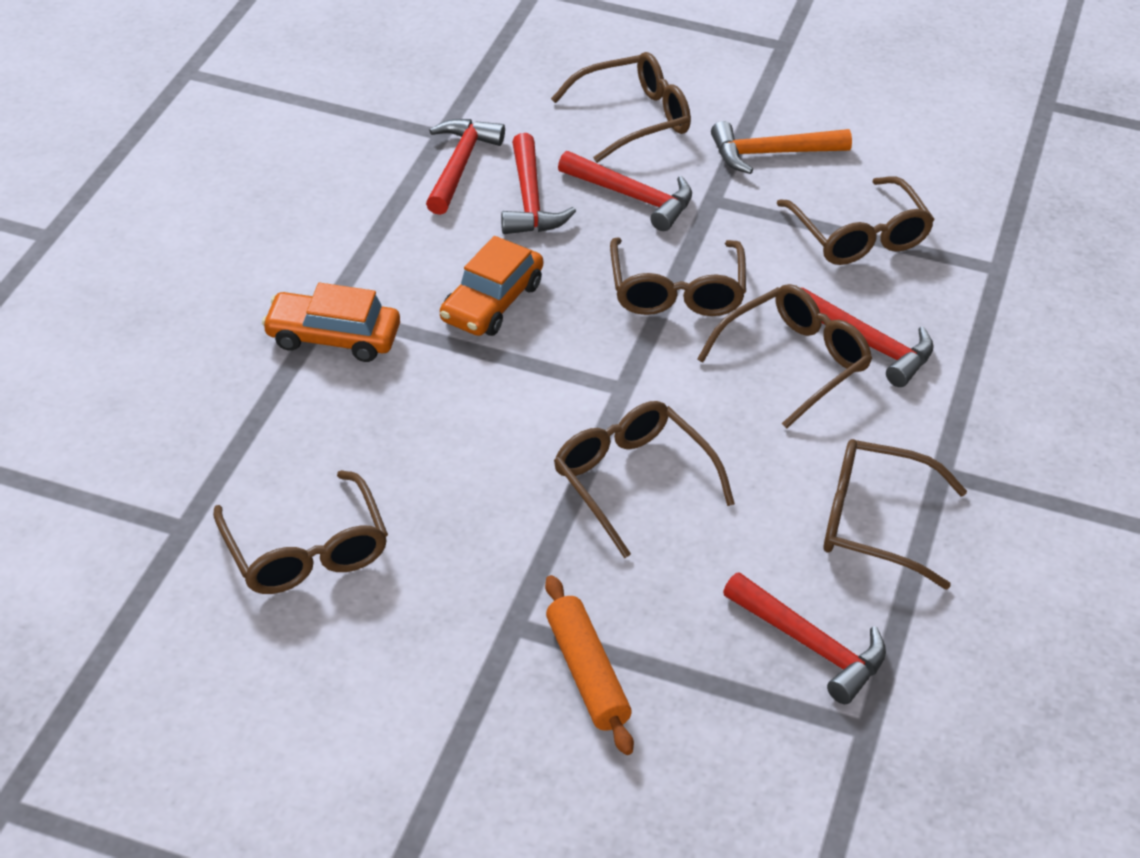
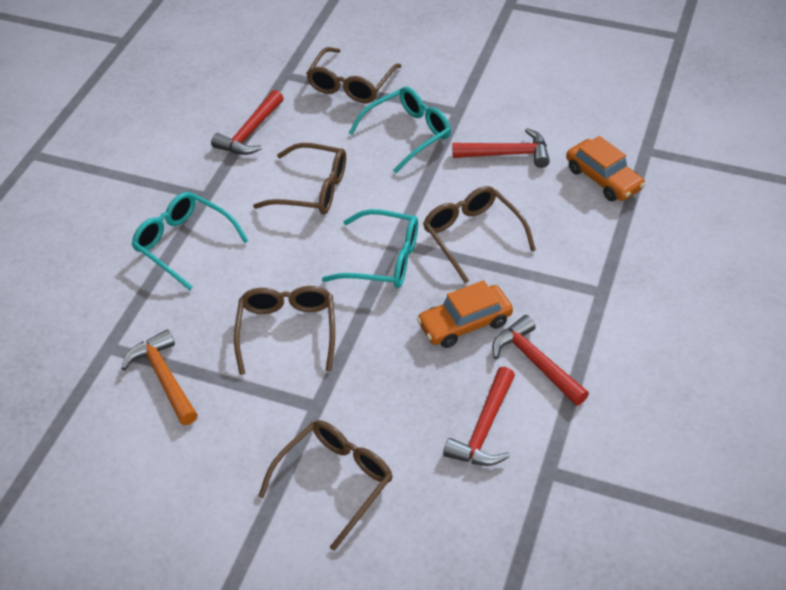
brown glasses: 7 -> 5
orange rolling pin: 1 -> 0
red hammer: 5 -> 4
turquoise glasses: 0 -> 3

